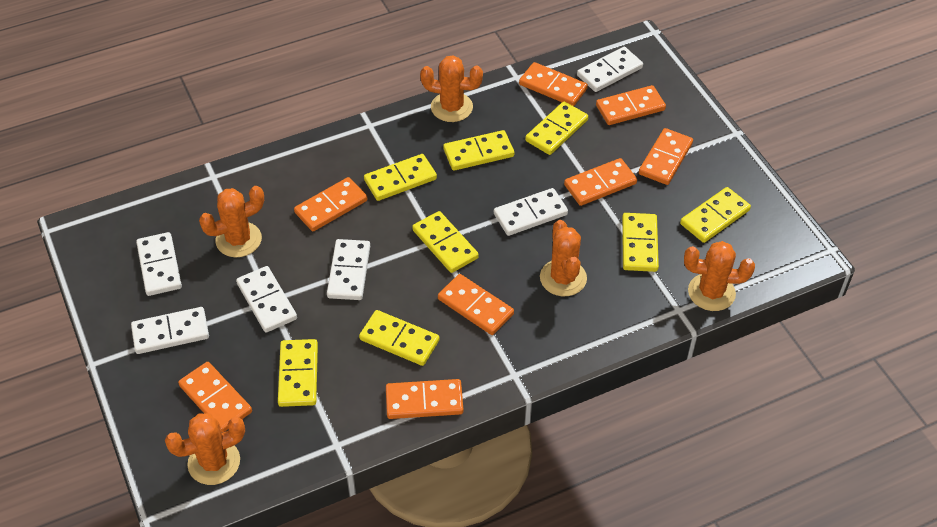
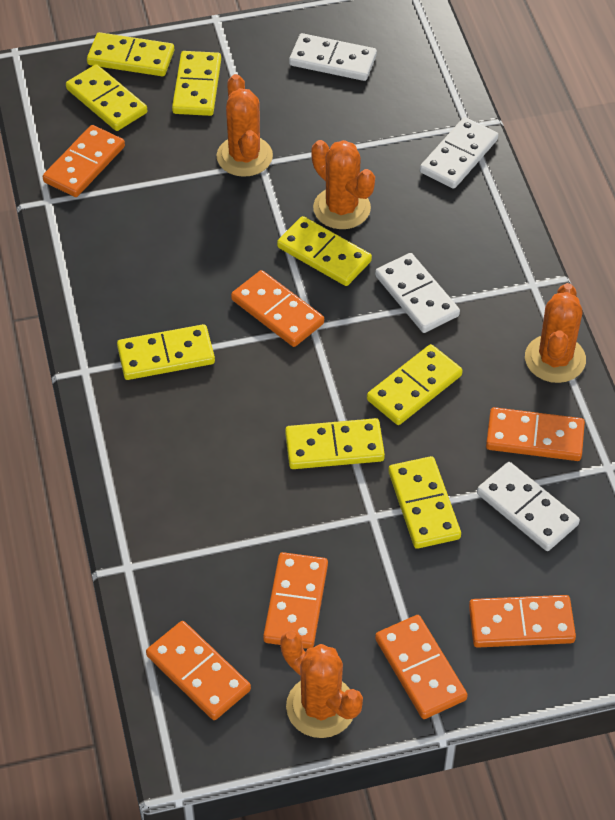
orange cactus: 5 -> 4
orange domino: 8 -> 7
white domino: 6 -> 4

